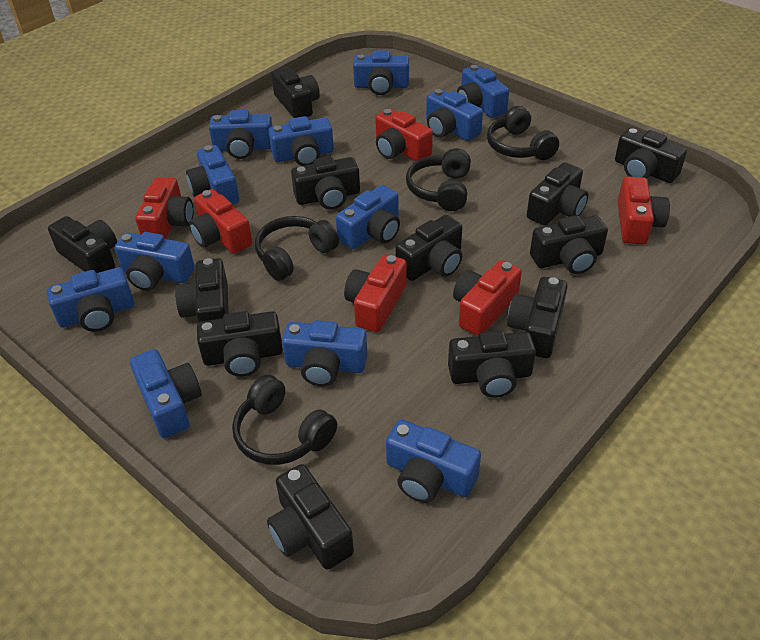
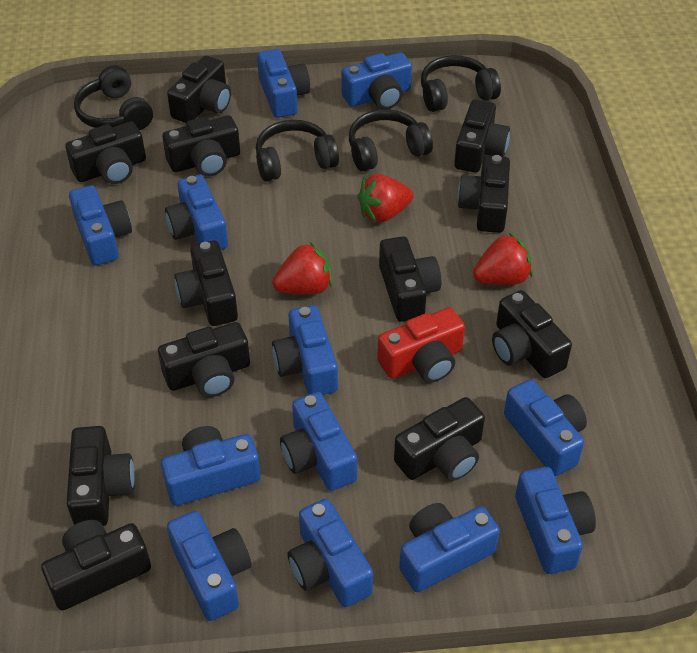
red camera: 6 -> 1
red strawberry: 0 -> 3

